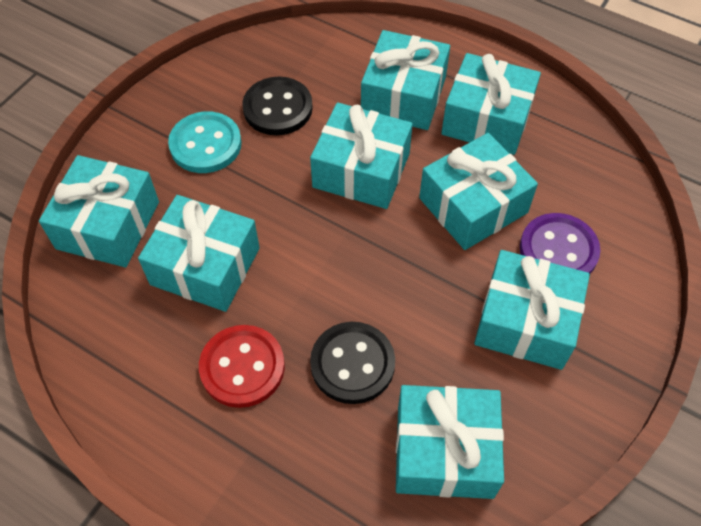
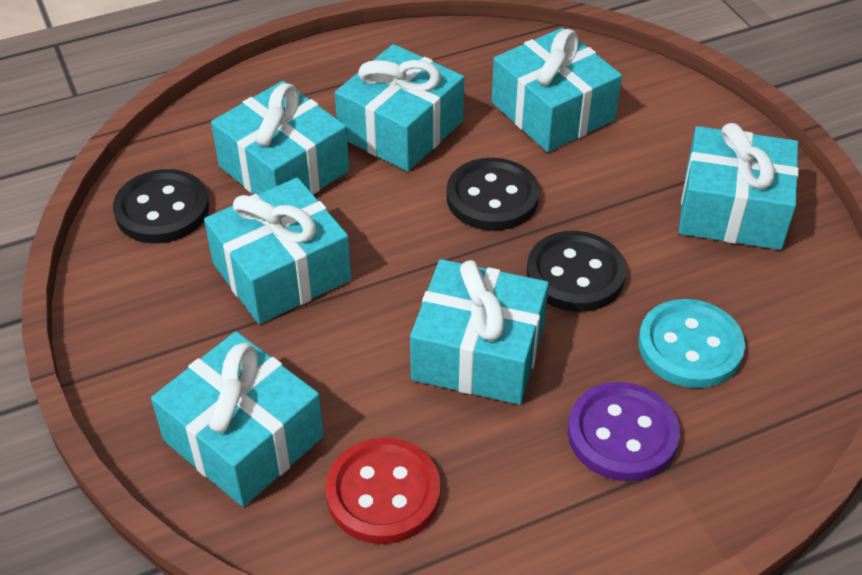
black button: 2 -> 3
turquoise gift: 8 -> 7

